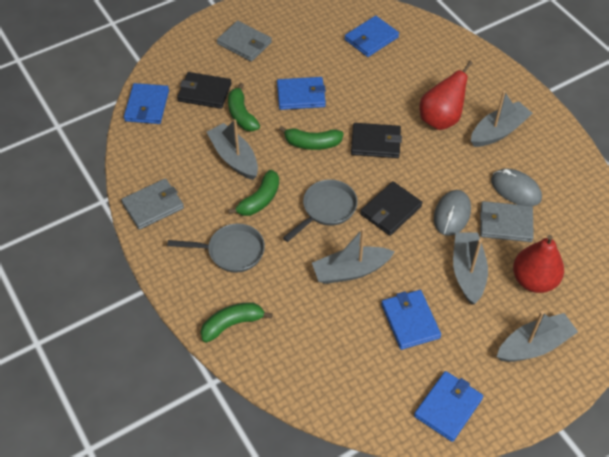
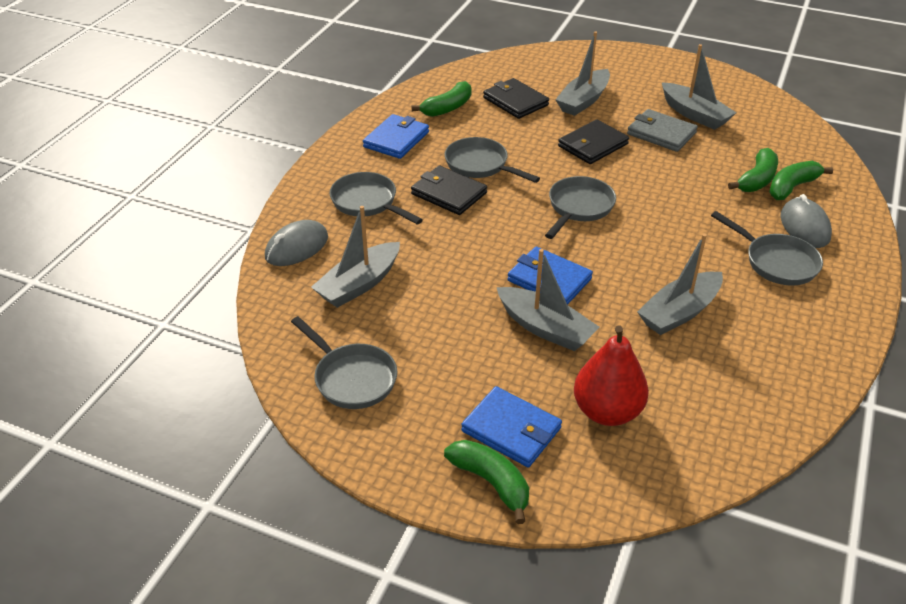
blue wallet: 5 -> 3
grey pan: 2 -> 5
grey wallet: 3 -> 1
red pear: 2 -> 1

